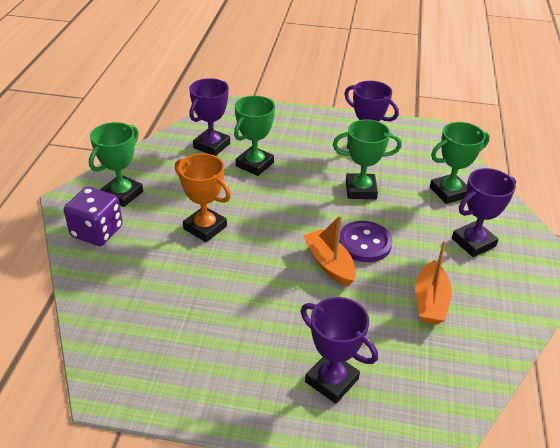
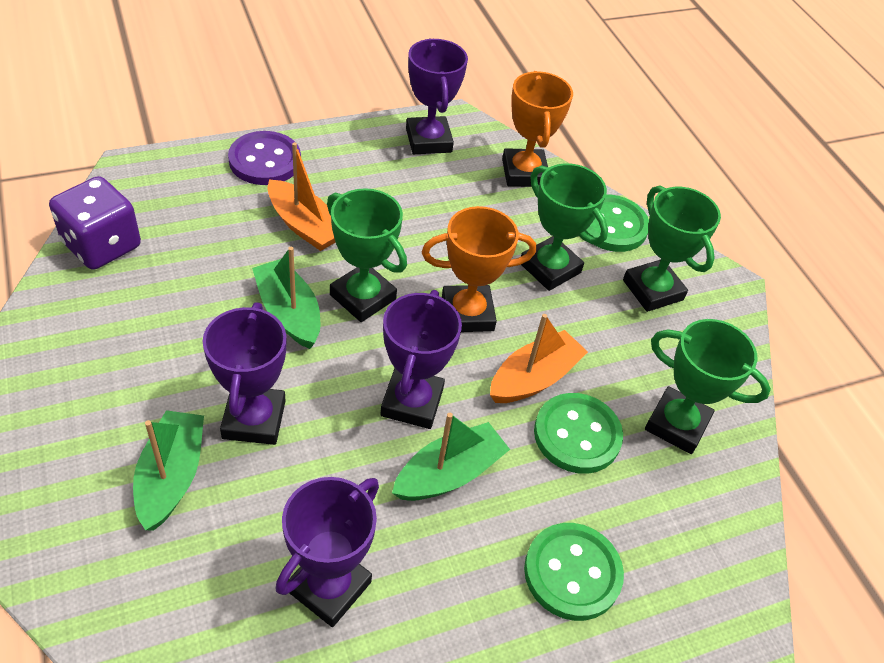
green boat: 0 -> 3
green button: 0 -> 3
orange trophy: 1 -> 2

